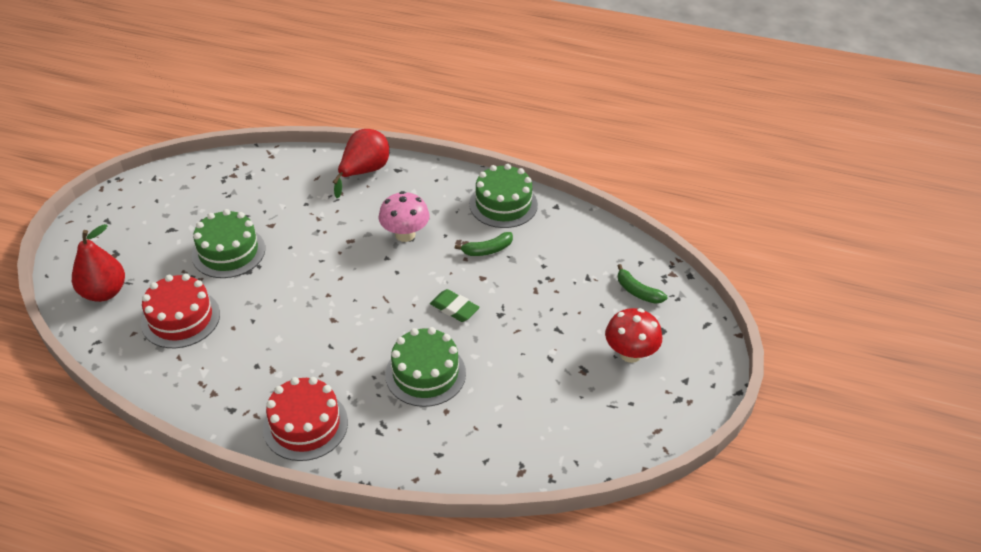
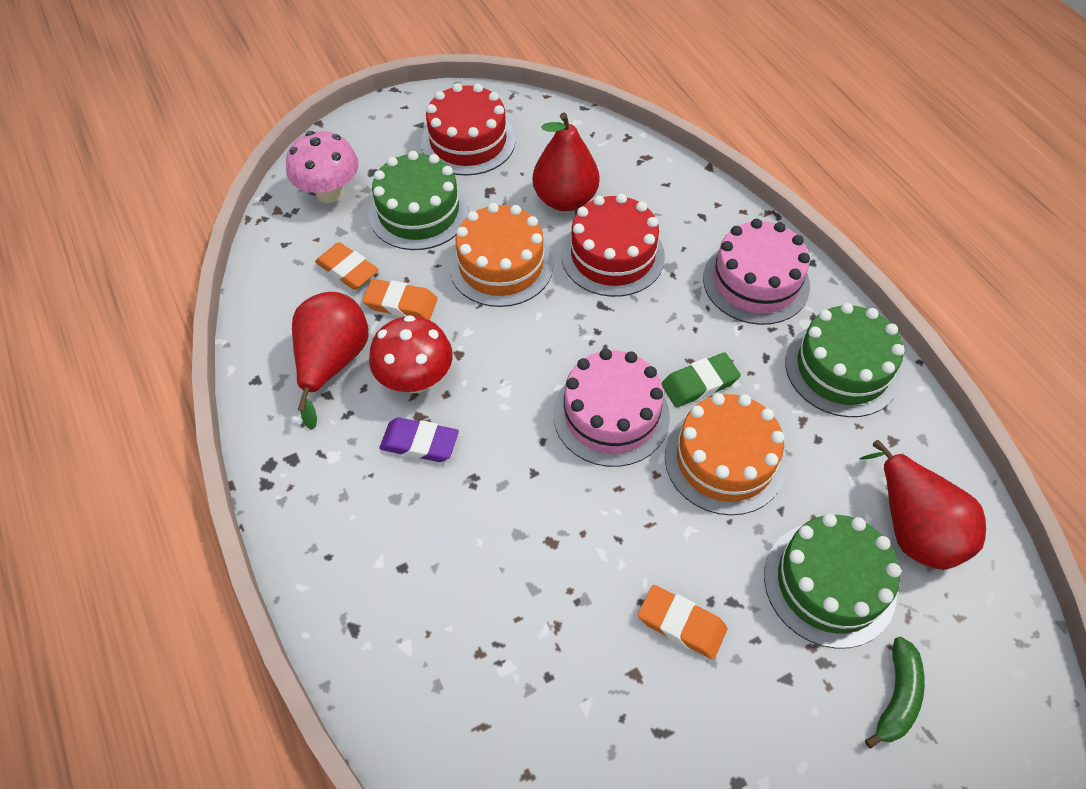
green banana: 2 -> 1
orange cake: 0 -> 2
orange eraser: 0 -> 3
pink cake: 0 -> 2
purple eraser: 0 -> 1
red pear: 2 -> 3

